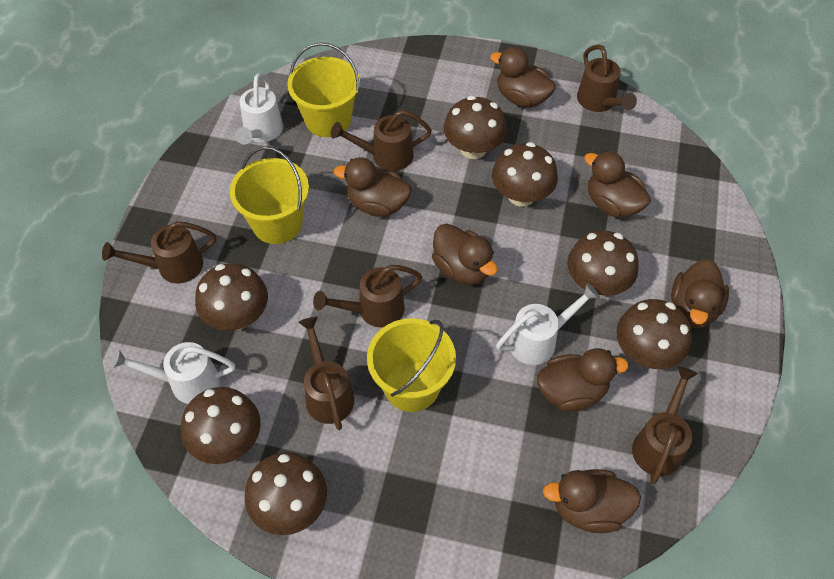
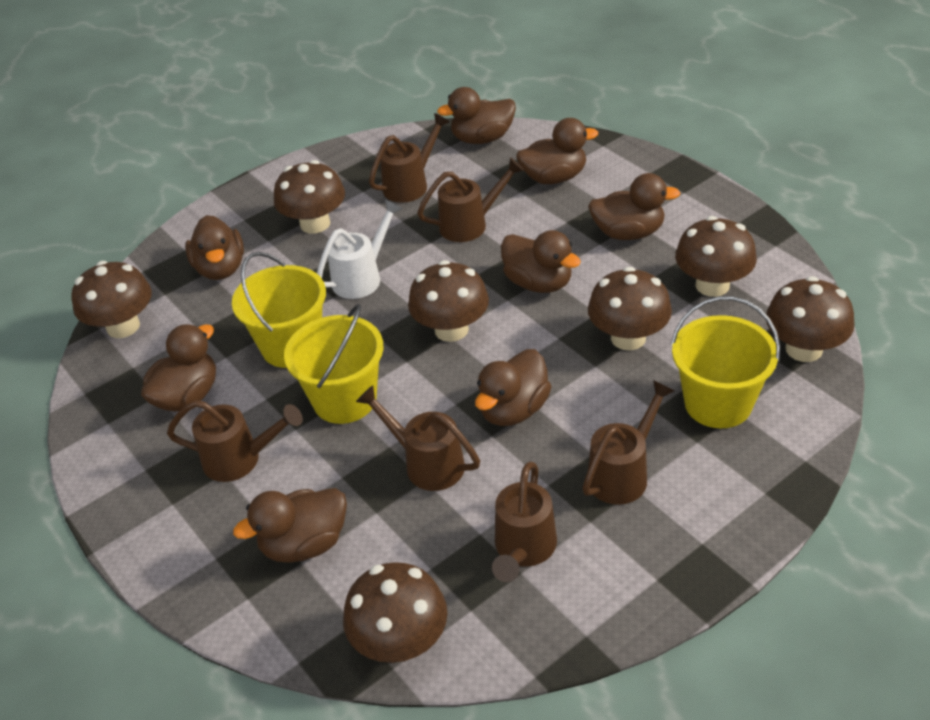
brown duck: 7 -> 8
white watering can: 3 -> 1

